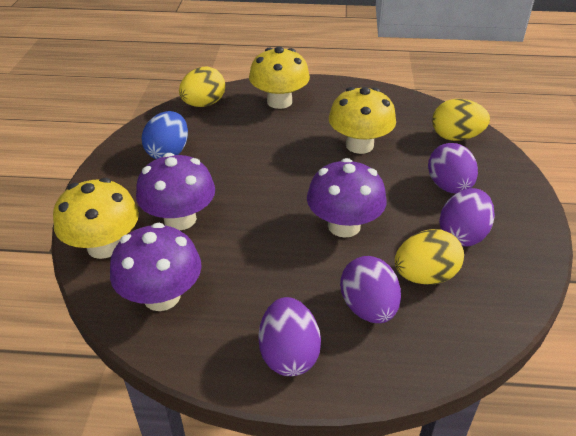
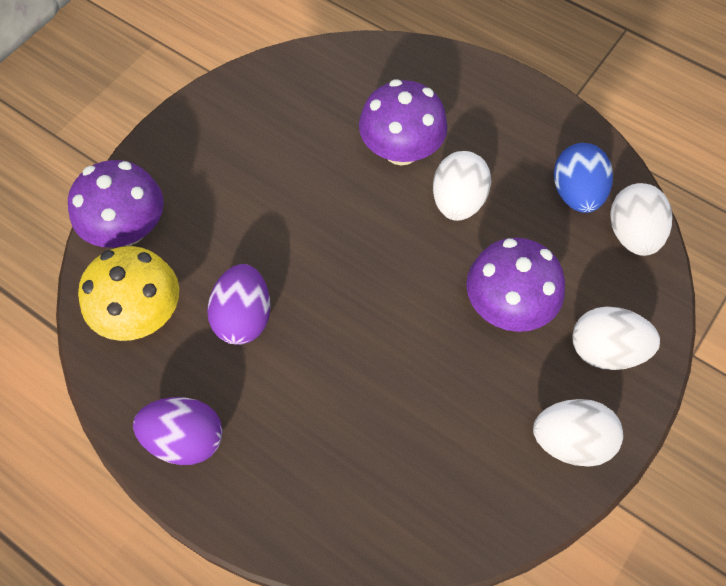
purple egg: 4 -> 2
white egg: 0 -> 4
yellow egg: 3 -> 0
yellow mushroom: 3 -> 1

